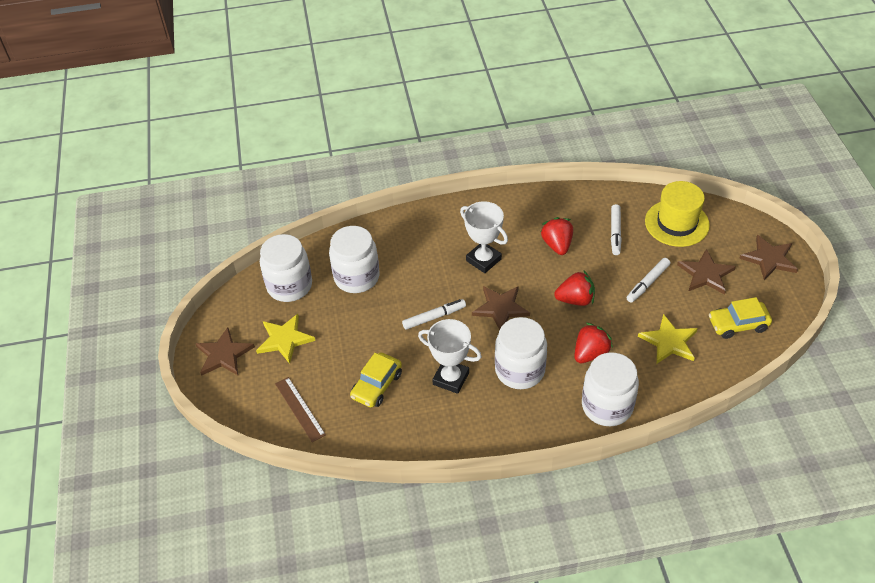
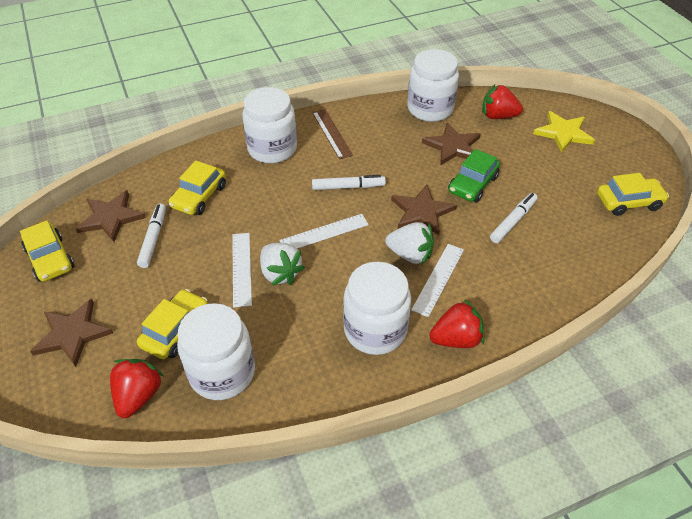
green car: 0 -> 1
white ruler: 0 -> 3
white strawberry: 0 -> 2
white trophy: 2 -> 0
yellow car: 2 -> 4
yellow hat: 1 -> 0
yellow star: 2 -> 1

